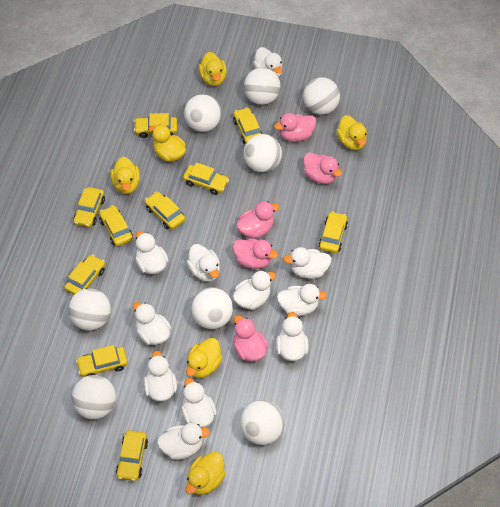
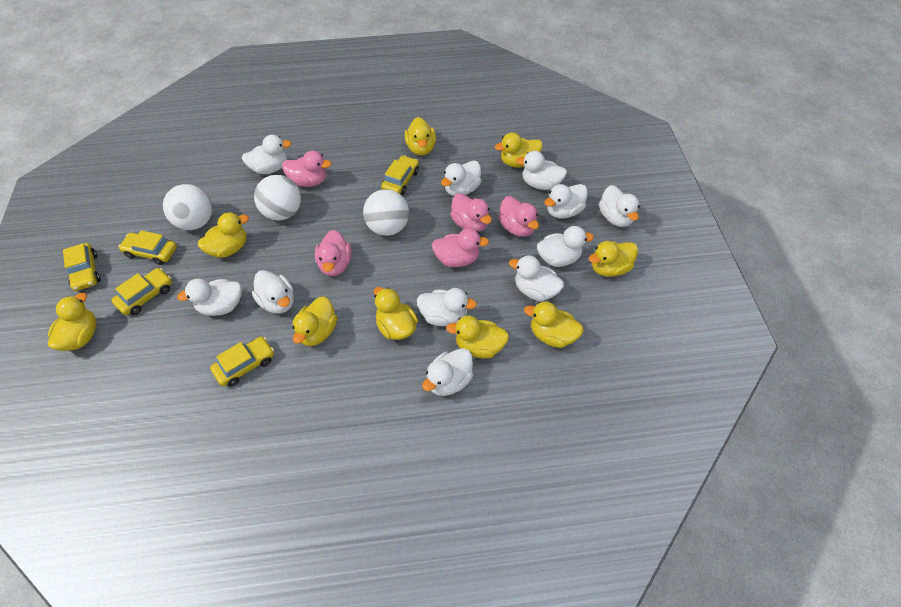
white ball: 8 -> 3
yellow car: 10 -> 5
yellow duck: 6 -> 9

